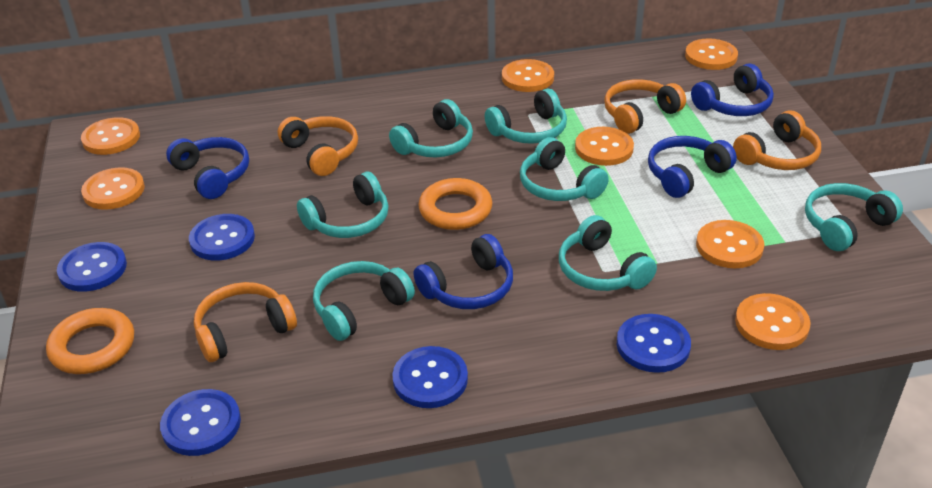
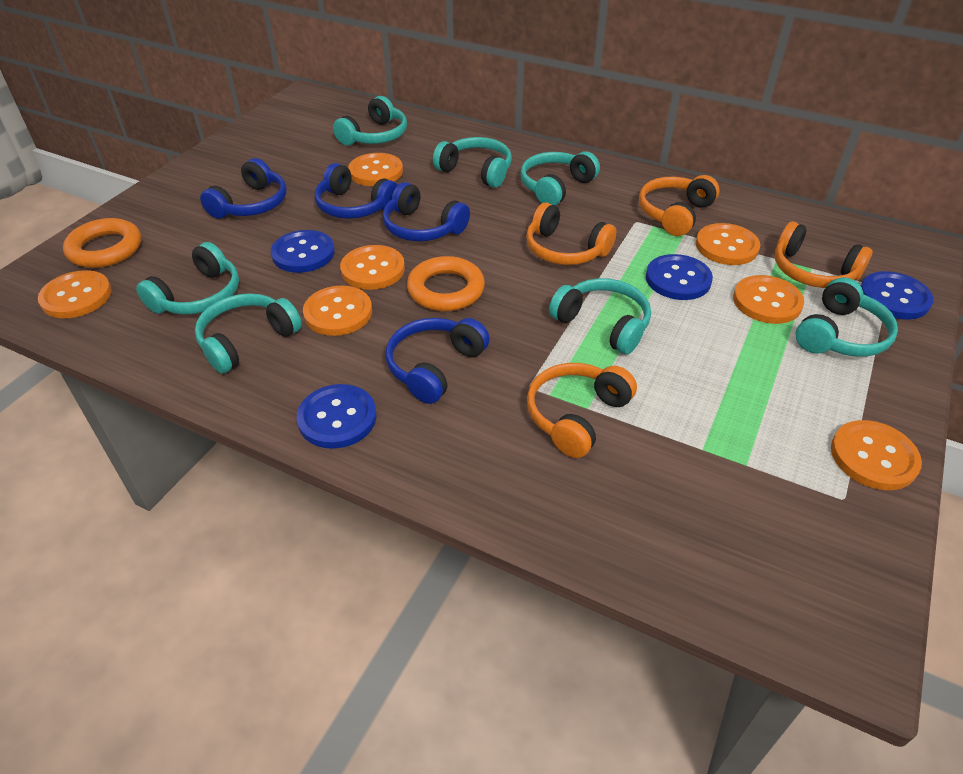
blue button: 5 -> 4

